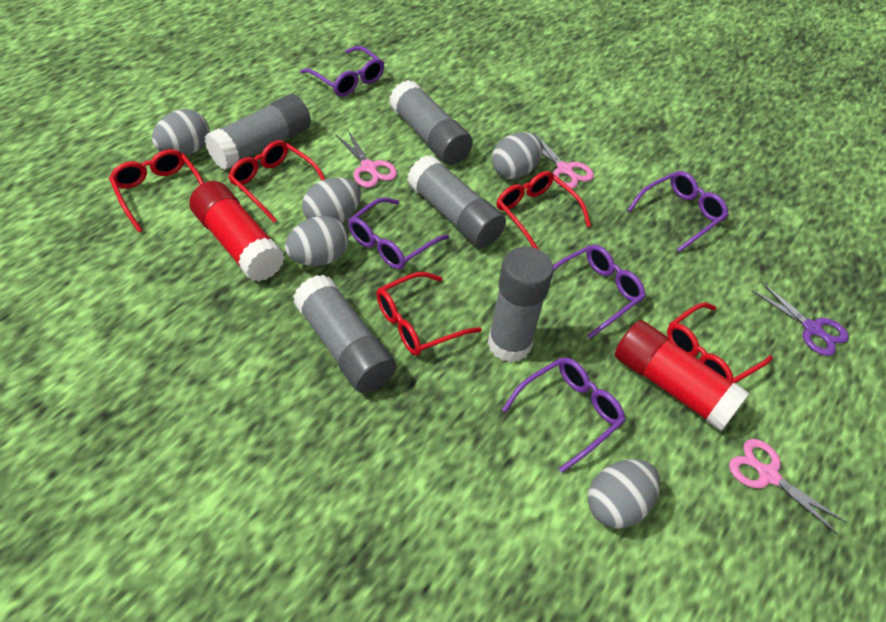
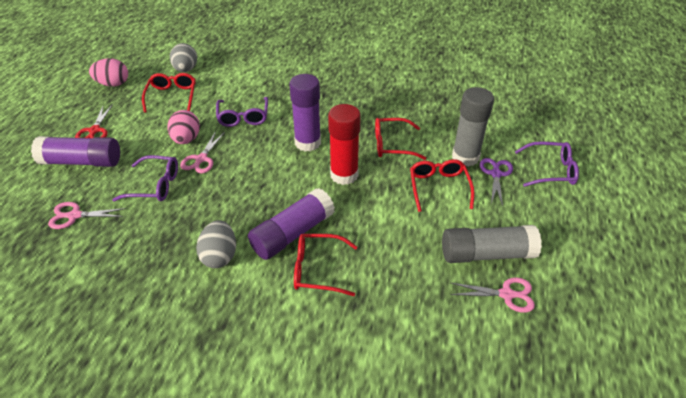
grey egg: 5 -> 2
grey glue stick: 5 -> 2
pink egg: 0 -> 2
purple glasses: 5 -> 3
purple glue stick: 0 -> 3
red glasses: 5 -> 4
red glue stick: 2 -> 1
red scissors: 0 -> 1

